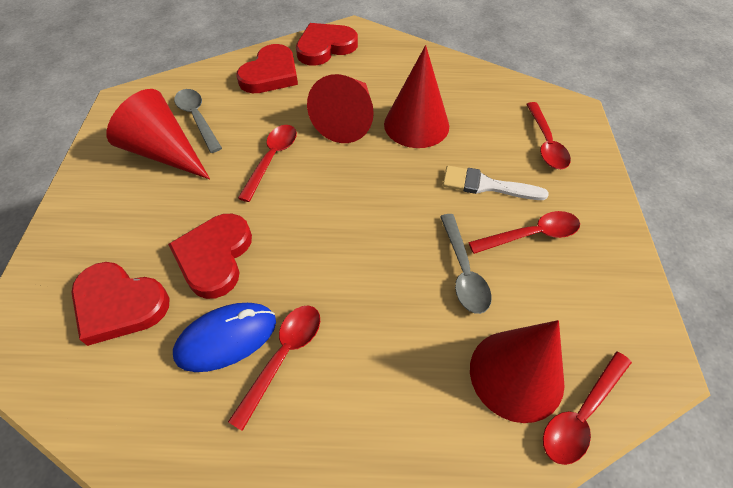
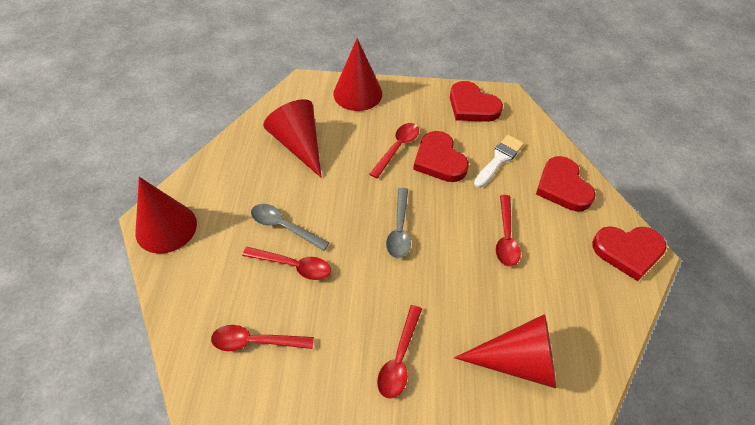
blue mouse: 1 -> 0

